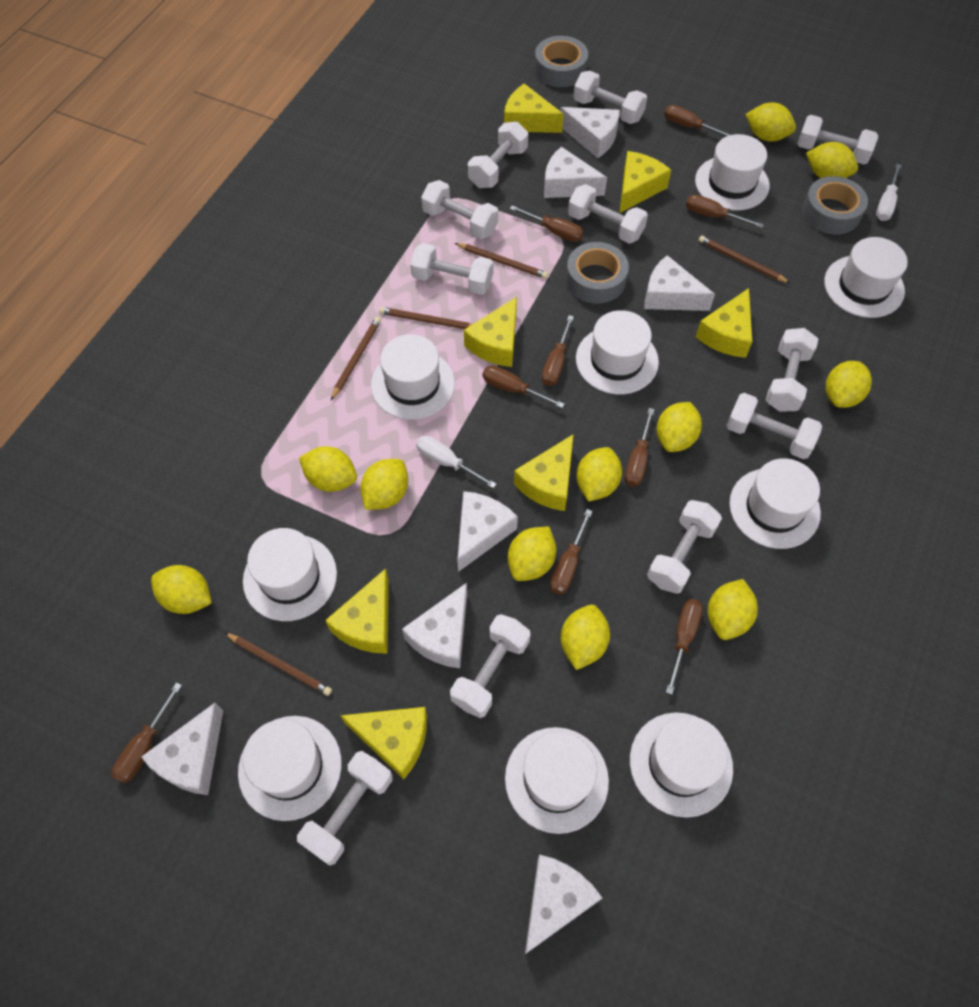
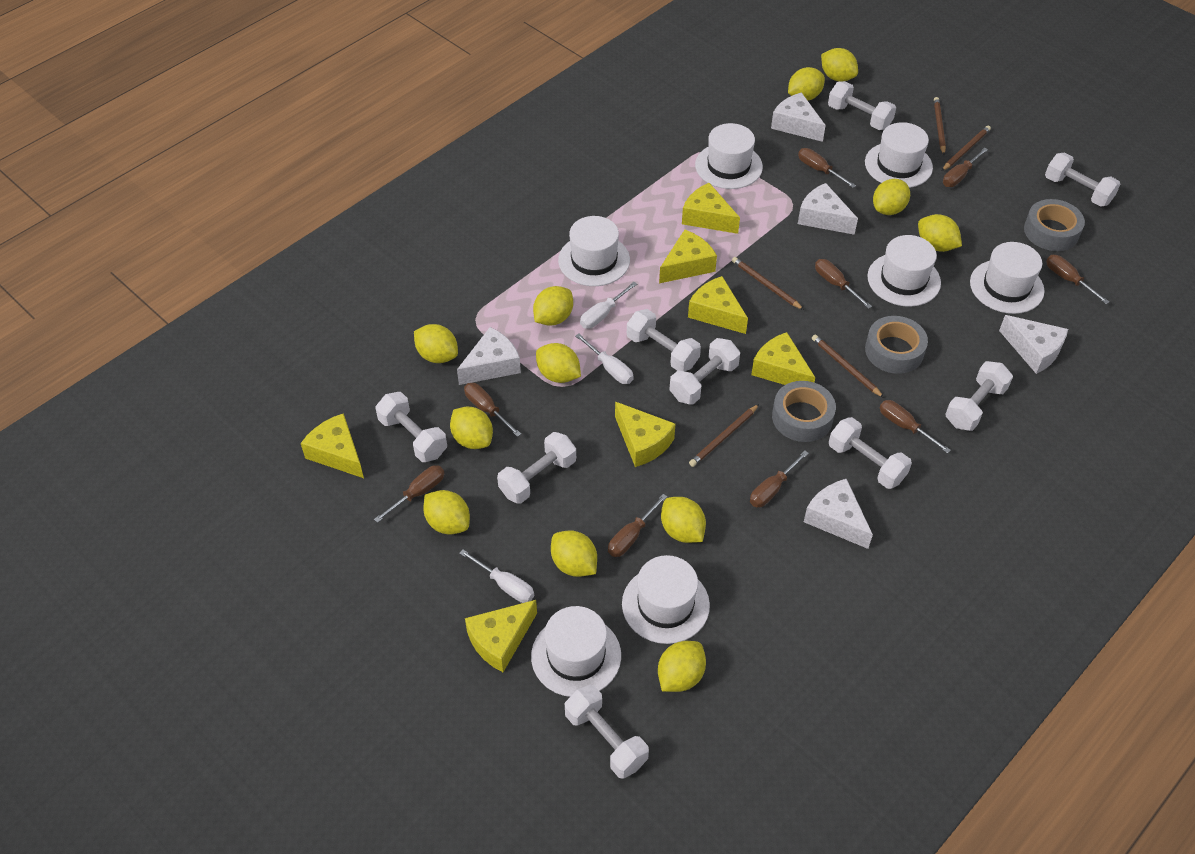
white cheese: 7 -> 5
white dumbbell: 11 -> 9
white hat: 9 -> 7
white screwdriver: 2 -> 3
yellow lemon: 11 -> 12

